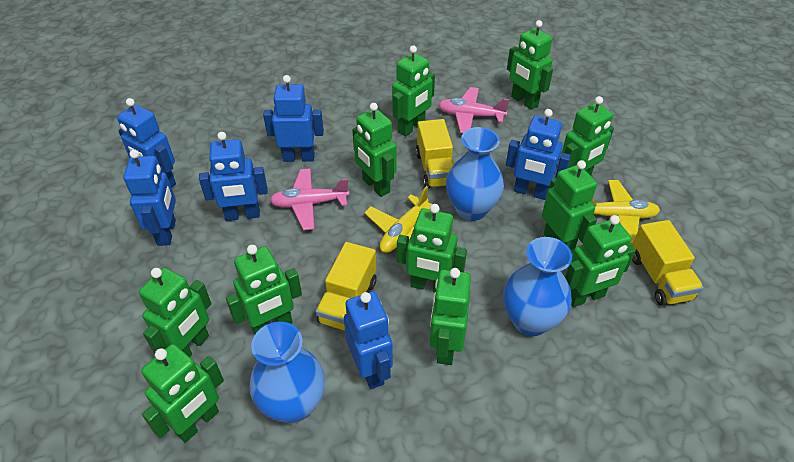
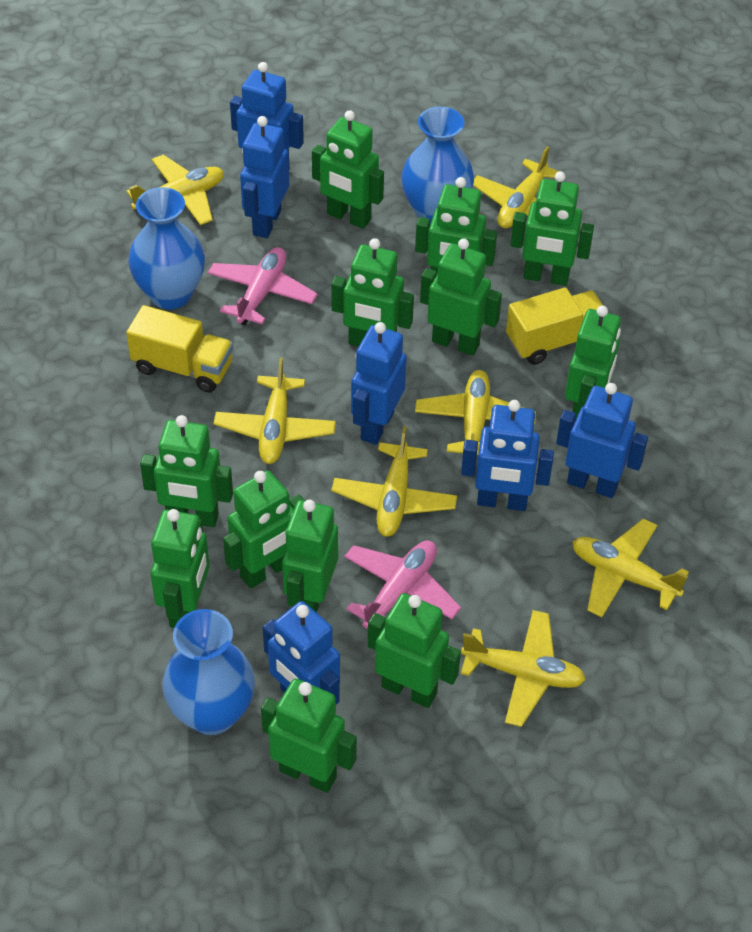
green robot: 11 -> 12
yellow plane: 2 -> 7
yellow truck: 3 -> 2

